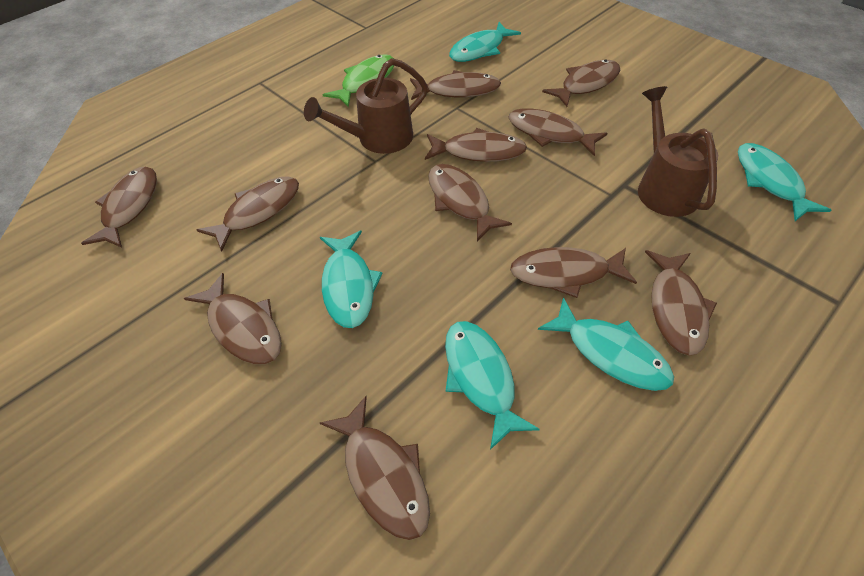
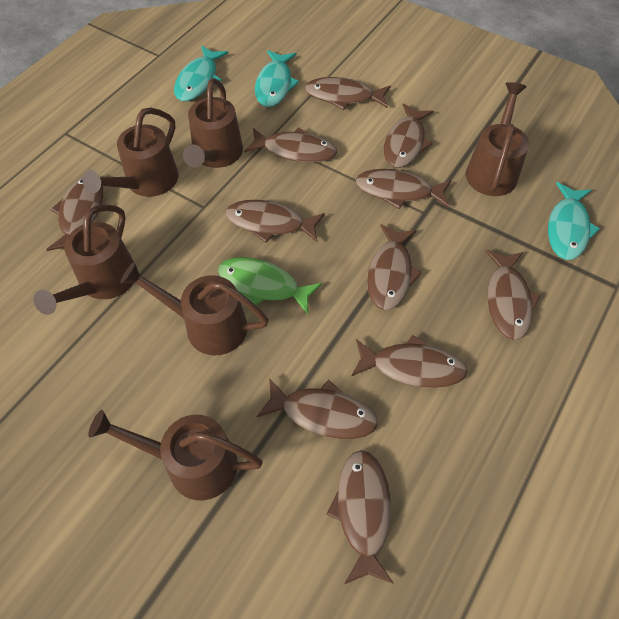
brown watering can: 2 -> 6
turquoise fish: 5 -> 3

